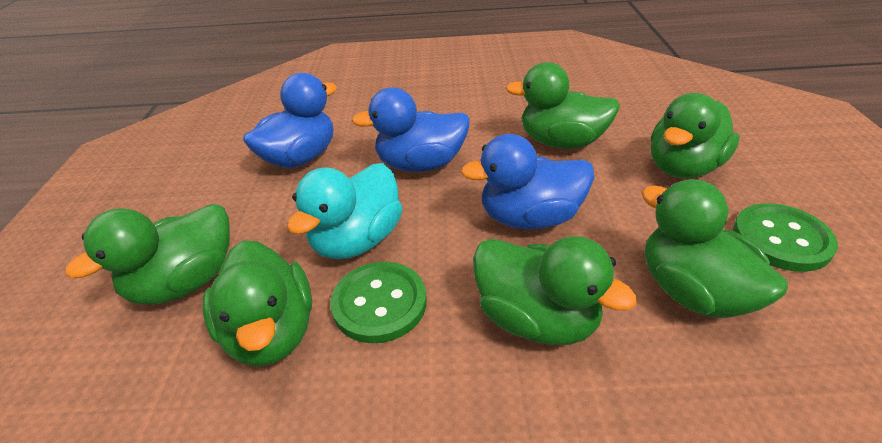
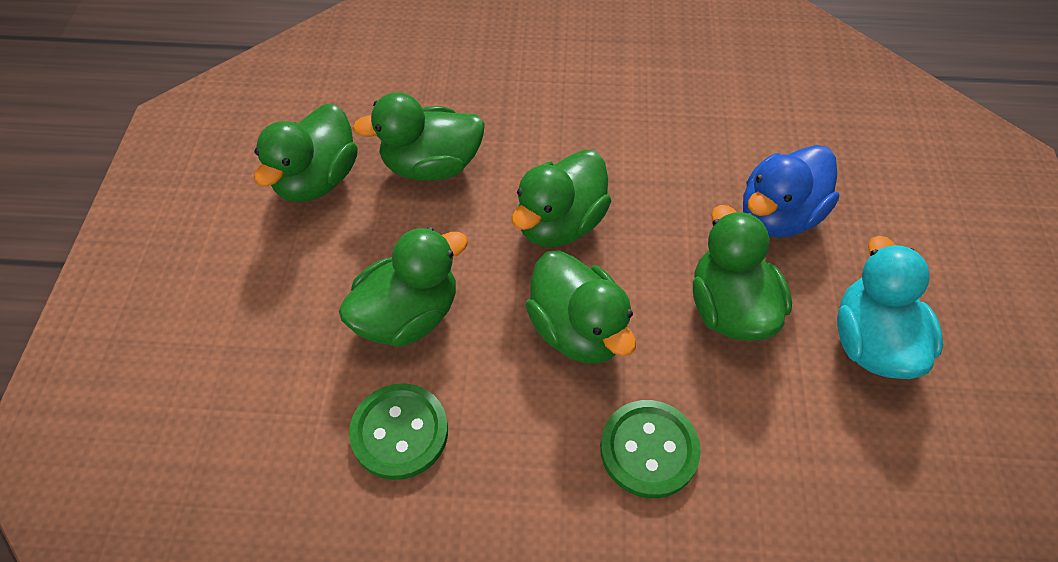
blue duck: 3 -> 1

